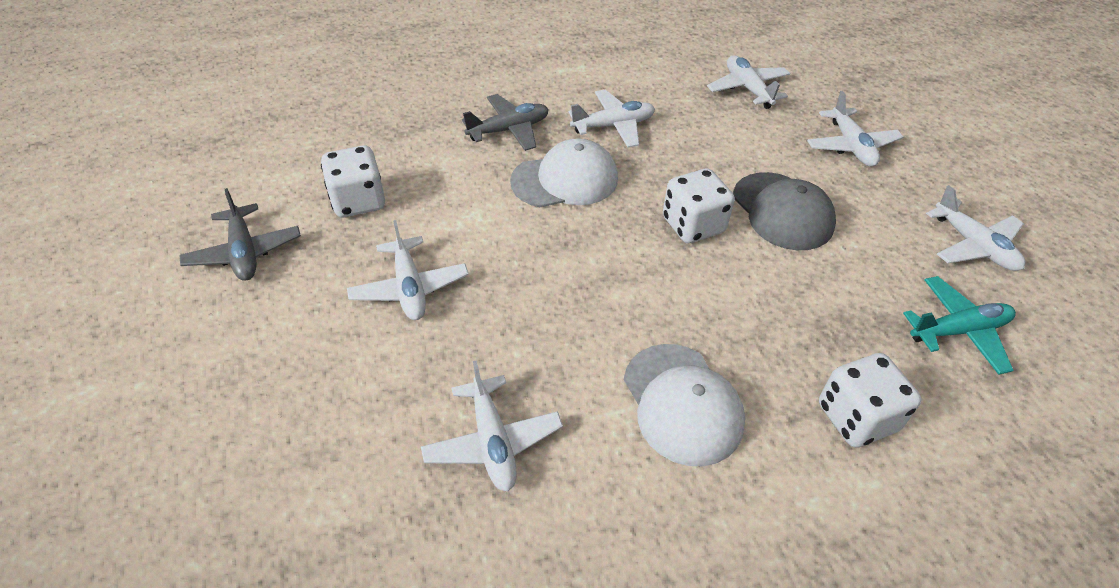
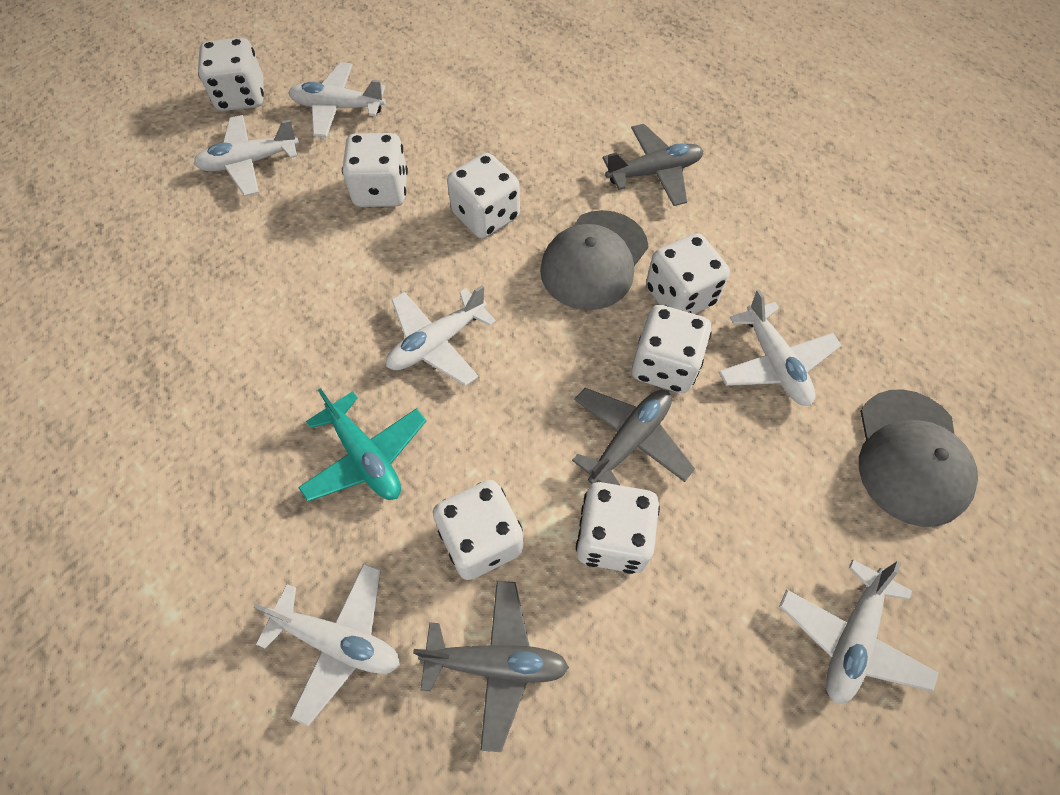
grey cap: 1 -> 2
grey plane: 2 -> 3
white cap: 2 -> 0
white dice: 3 -> 7

